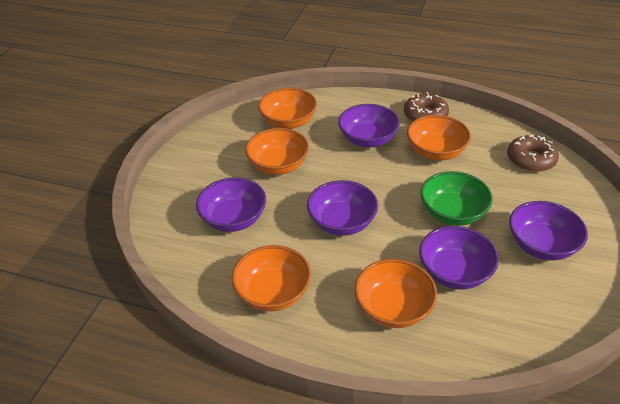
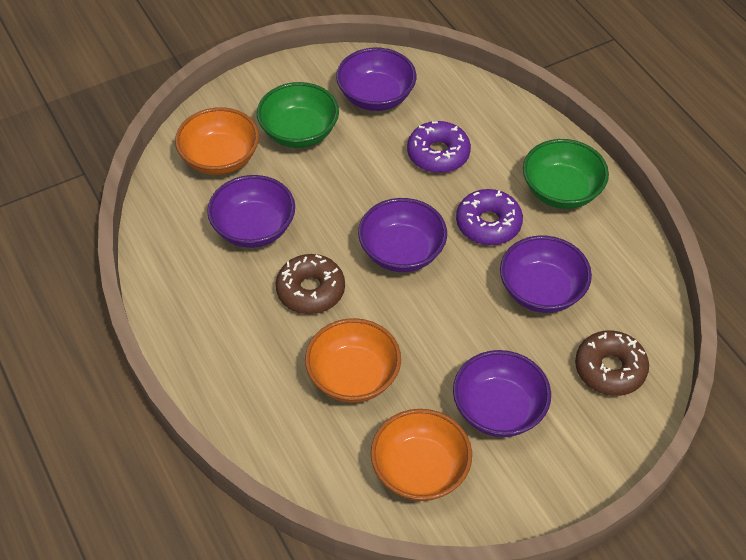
green bowl: 1 -> 2
orange bowl: 5 -> 3
purple donut: 0 -> 2

